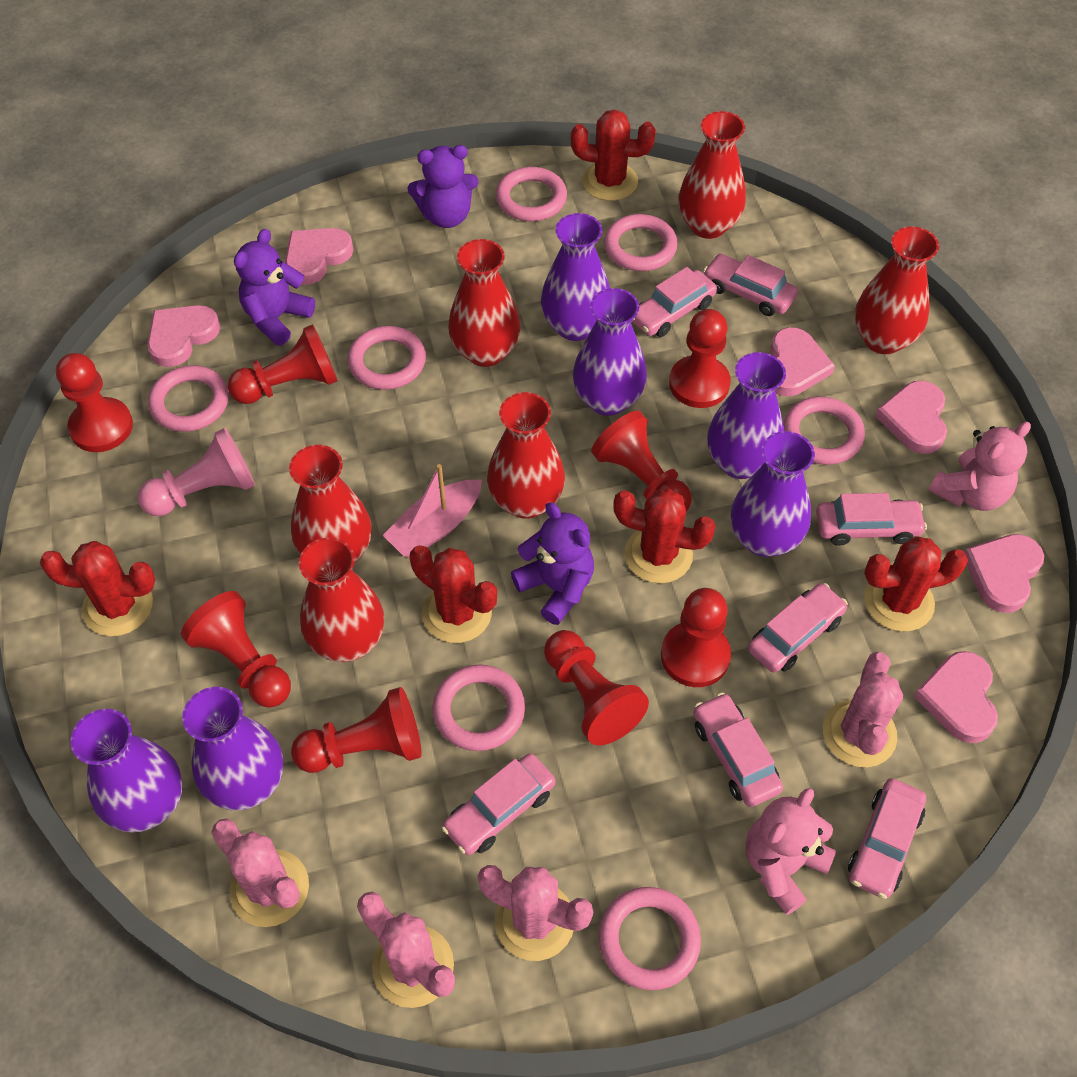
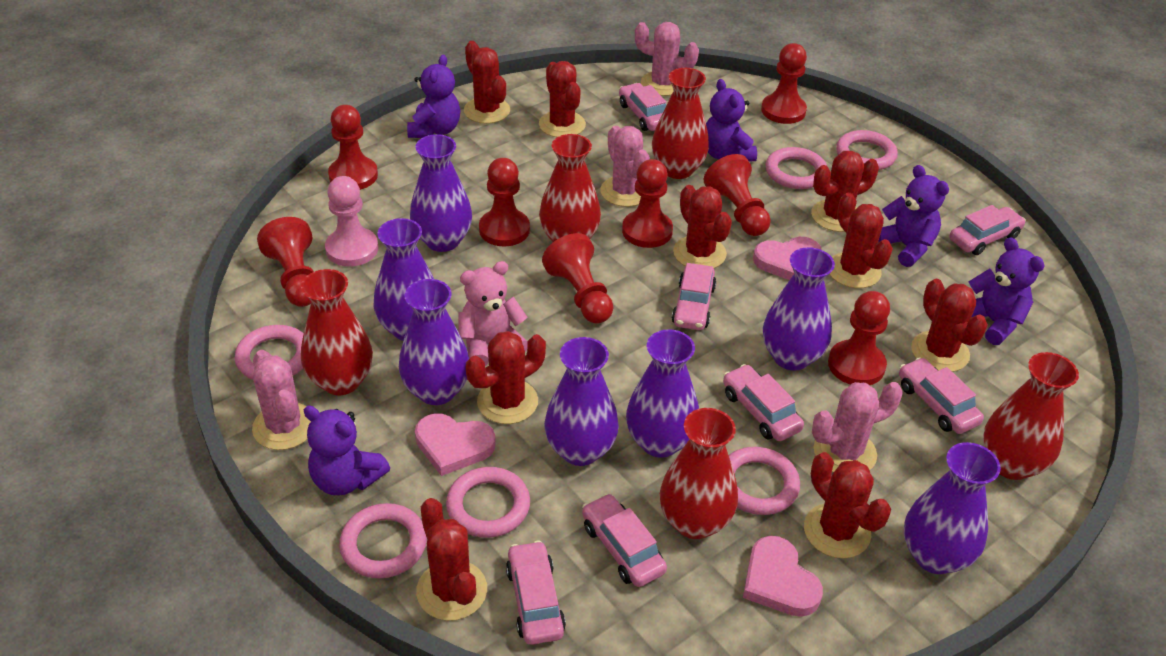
pink boat: 1 -> 0
pink heart: 6 -> 3
pink ring: 7 -> 6
pink teddy bear: 2 -> 1
purple teddy bear: 3 -> 5
purple vase: 6 -> 7
red cactus: 5 -> 9
red vase: 6 -> 5

